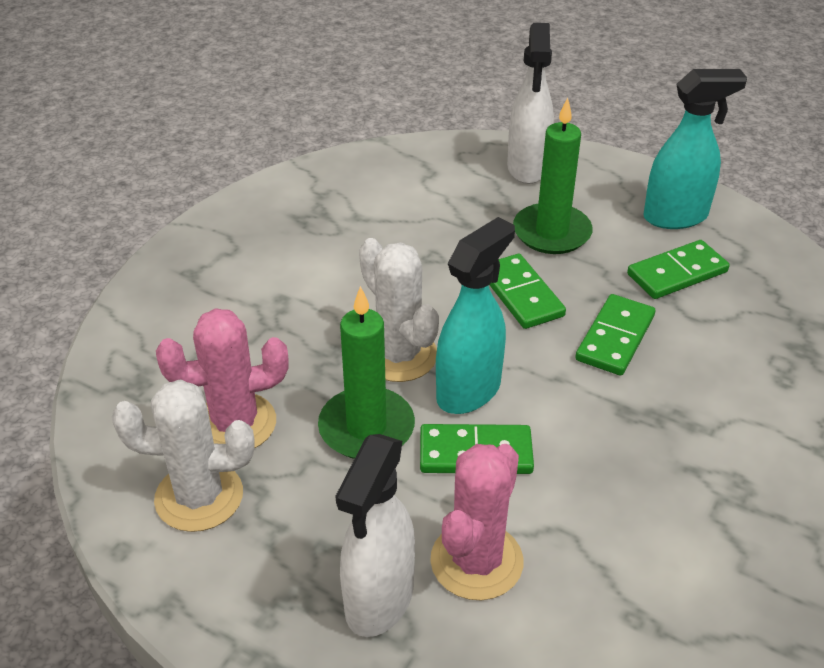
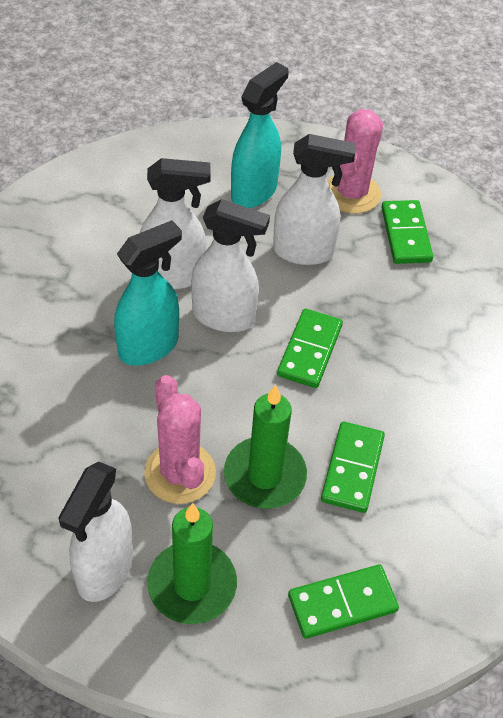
white cactus: 2 -> 0
white spray bottle: 2 -> 4

